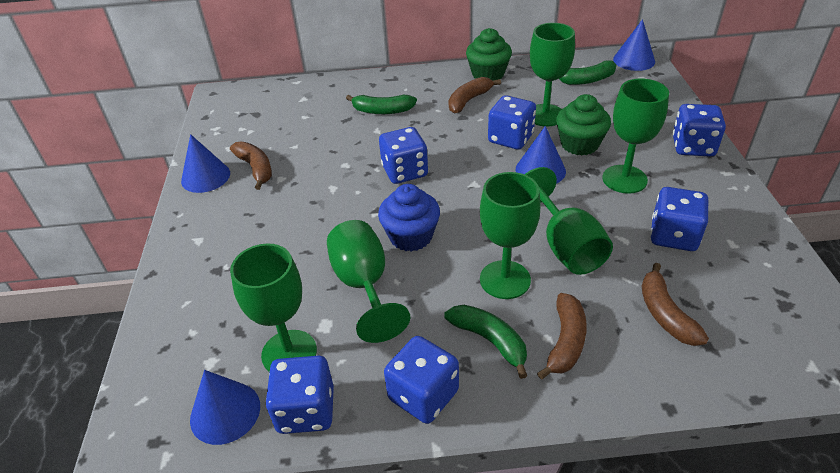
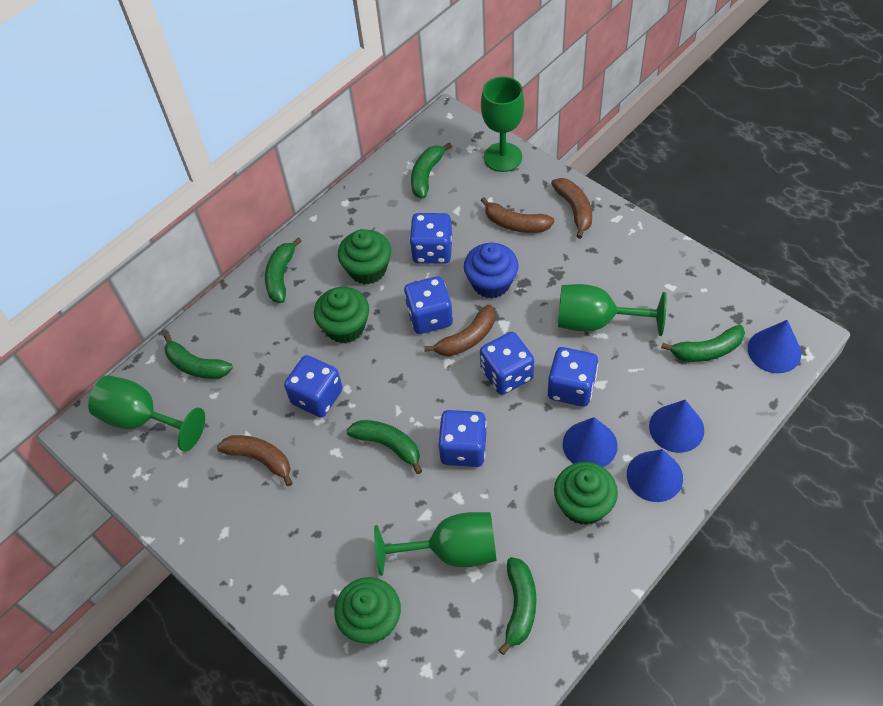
green banana: 3 -> 6
green cupcake: 2 -> 4
green goblet: 6 -> 4

